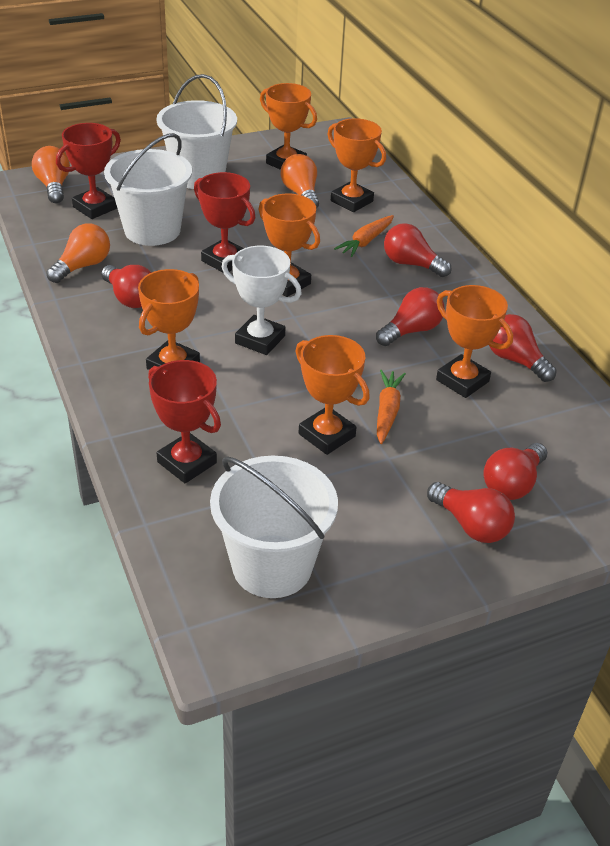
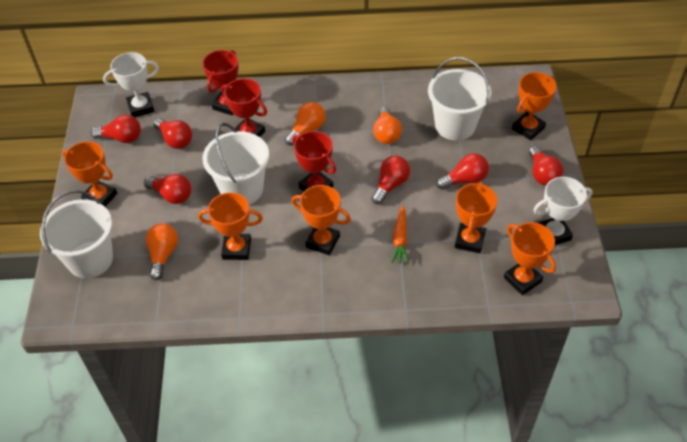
orange carrot: 2 -> 1
white trophy: 1 -> 2

